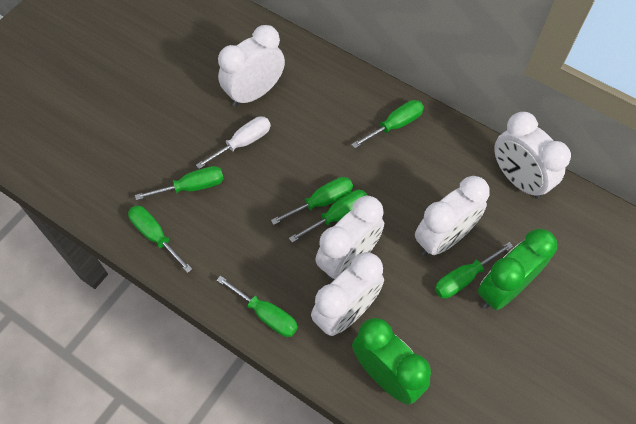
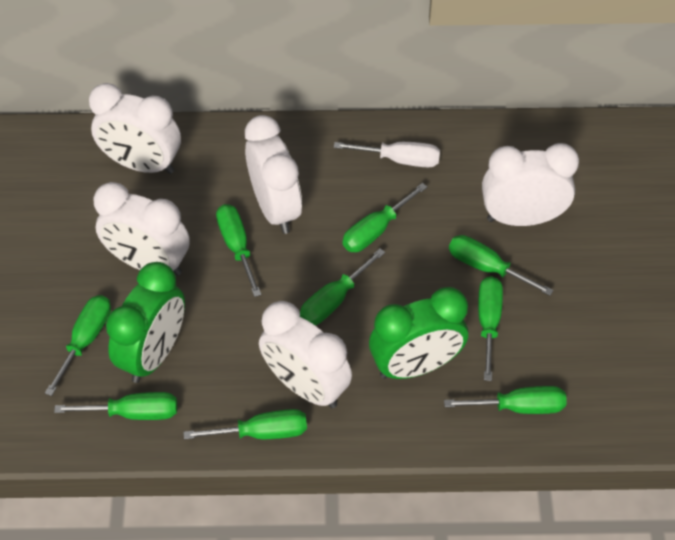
green screwdriver: 7 -> 9

